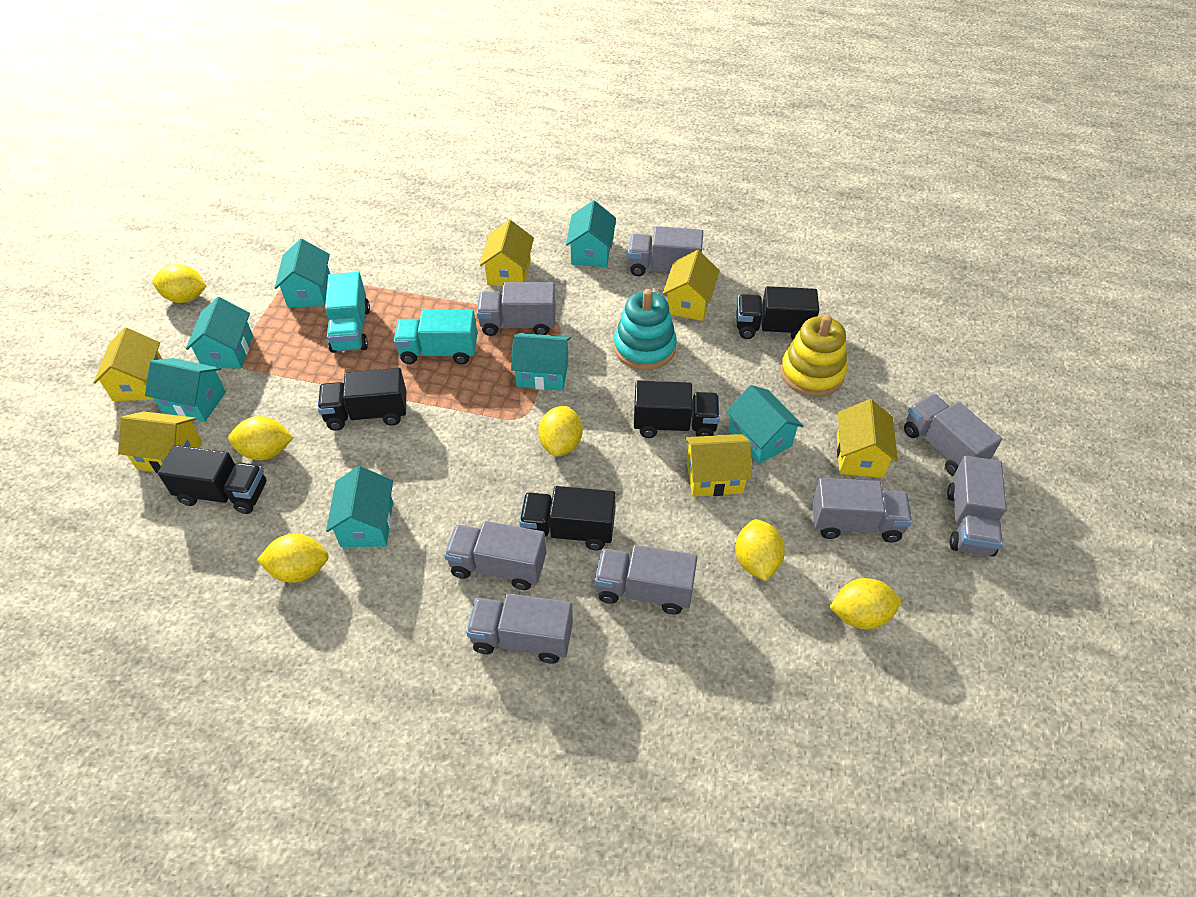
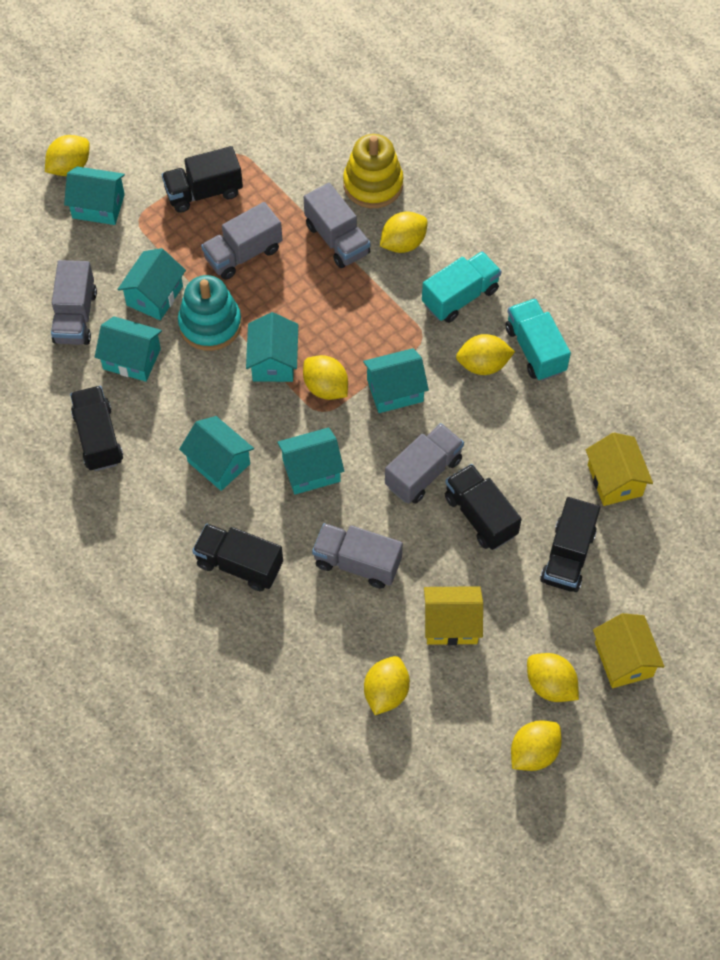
grey truck: 8 -> 5
yellow house: 6 -> 3
yellow lemon: 6 -> 7

